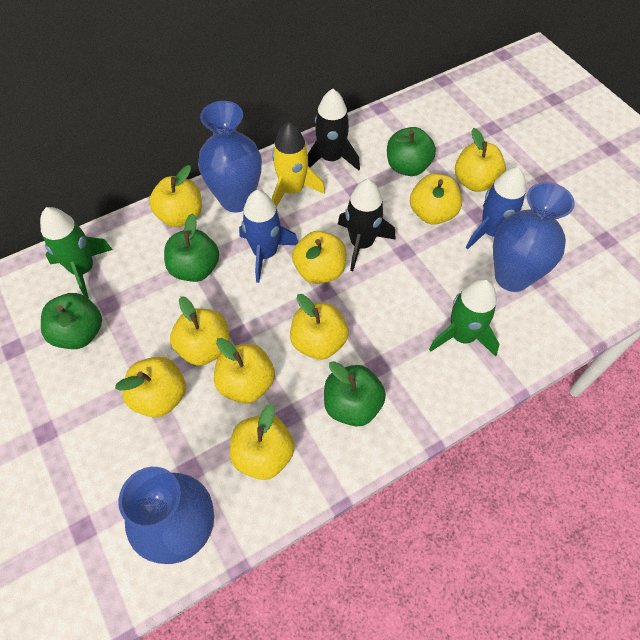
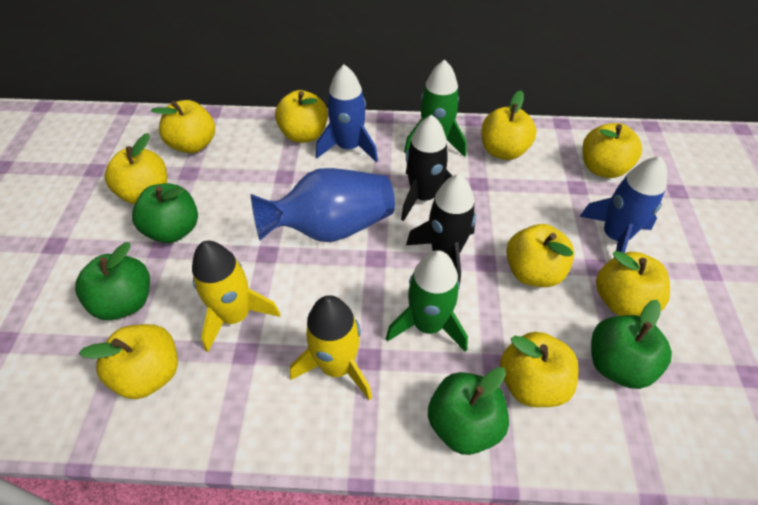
blue vase: 3 -> 1
yellow rocket: 1 -> 2

